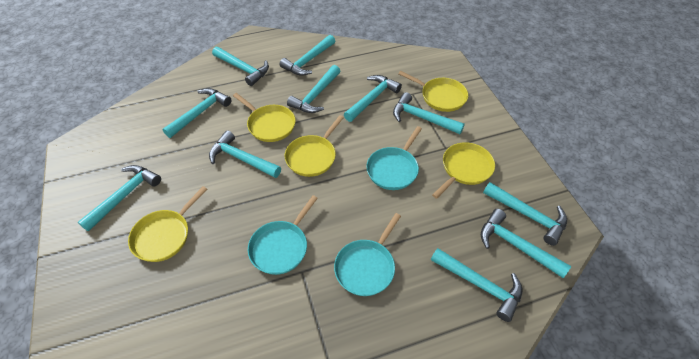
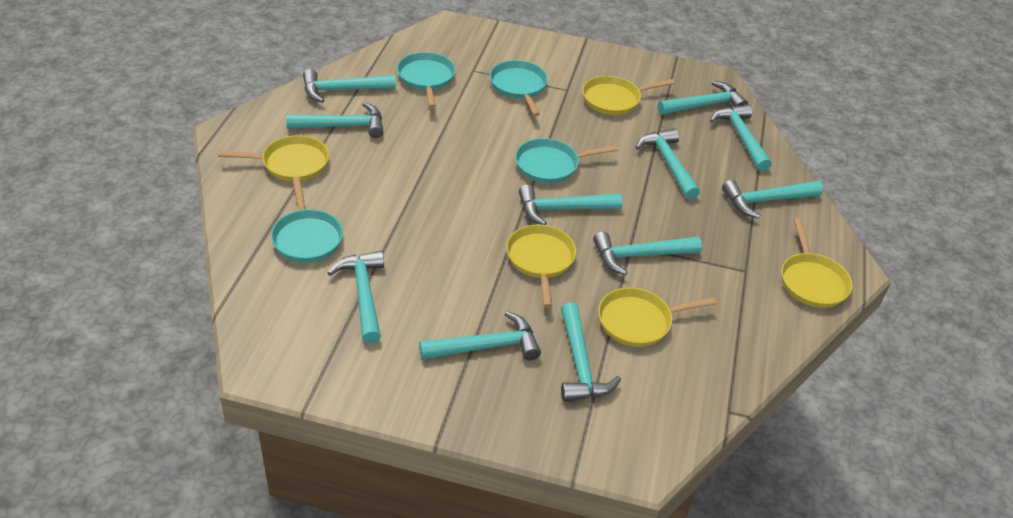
turquoise pan: 3 -> 4

